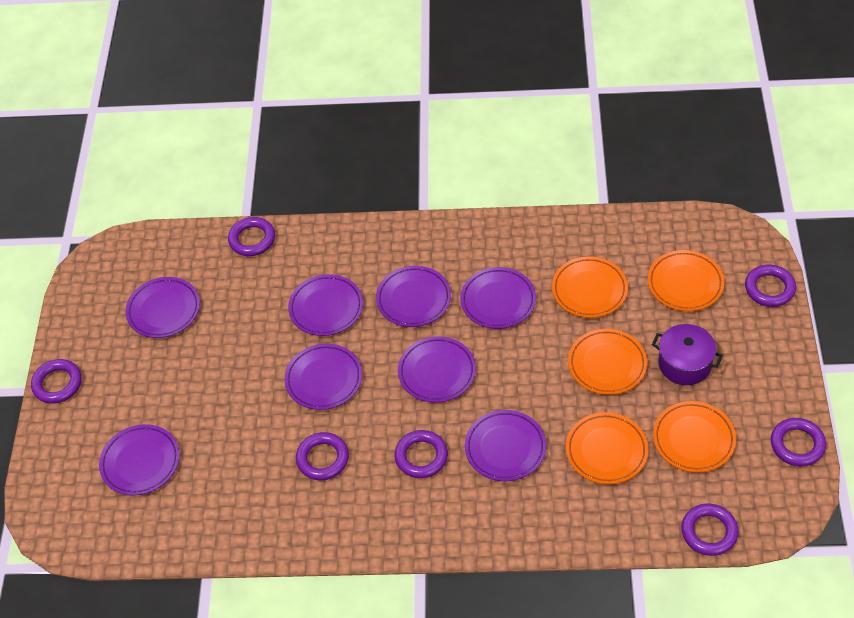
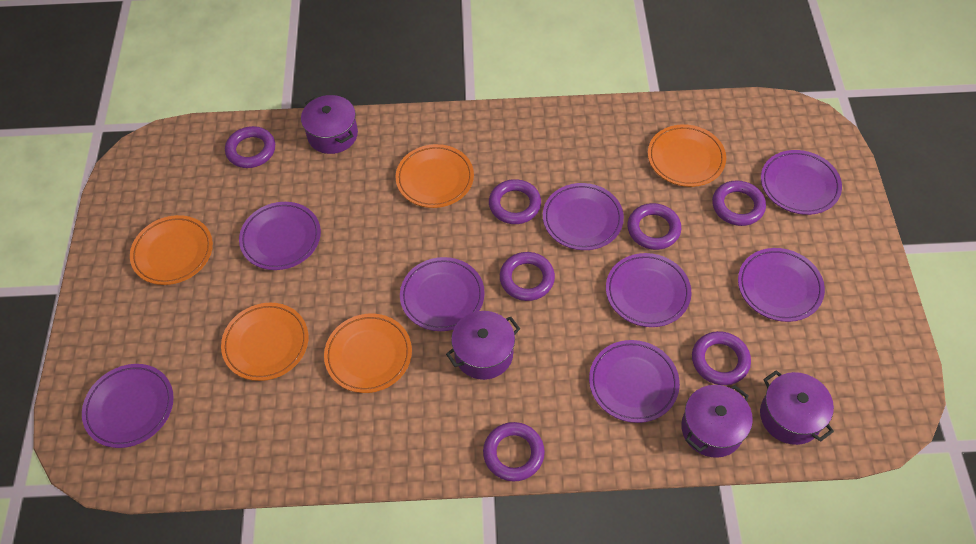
purple pot: 1 -> 4

